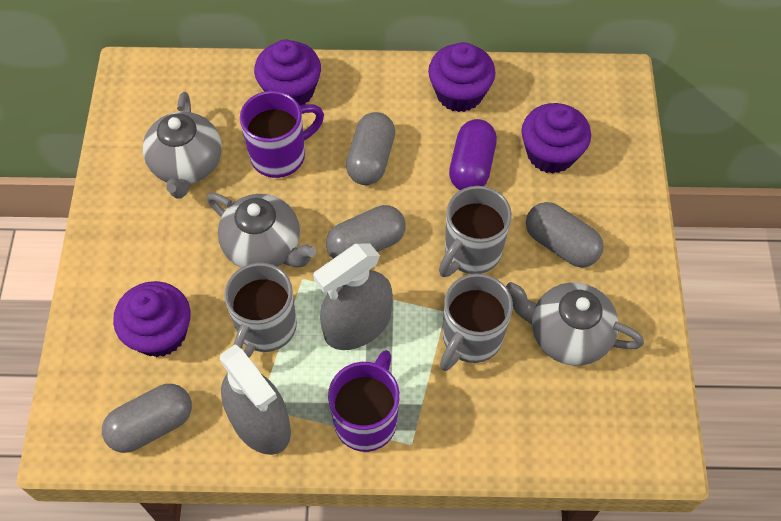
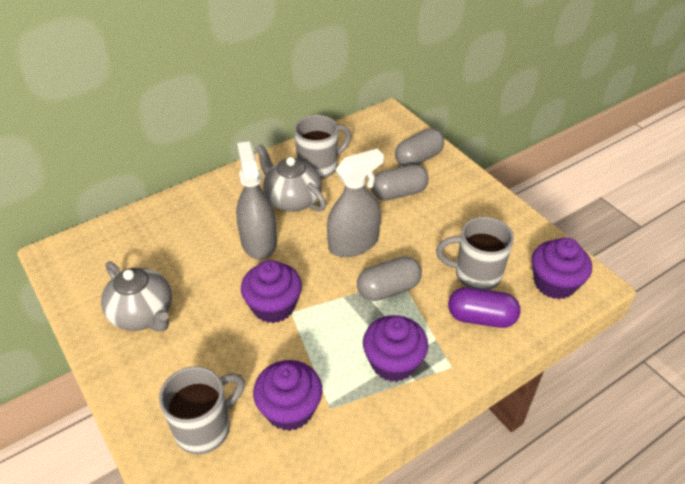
grey capsule: 4 -> 3
grey teapot: 3 -> 2
purple mug: 2 -> 0

